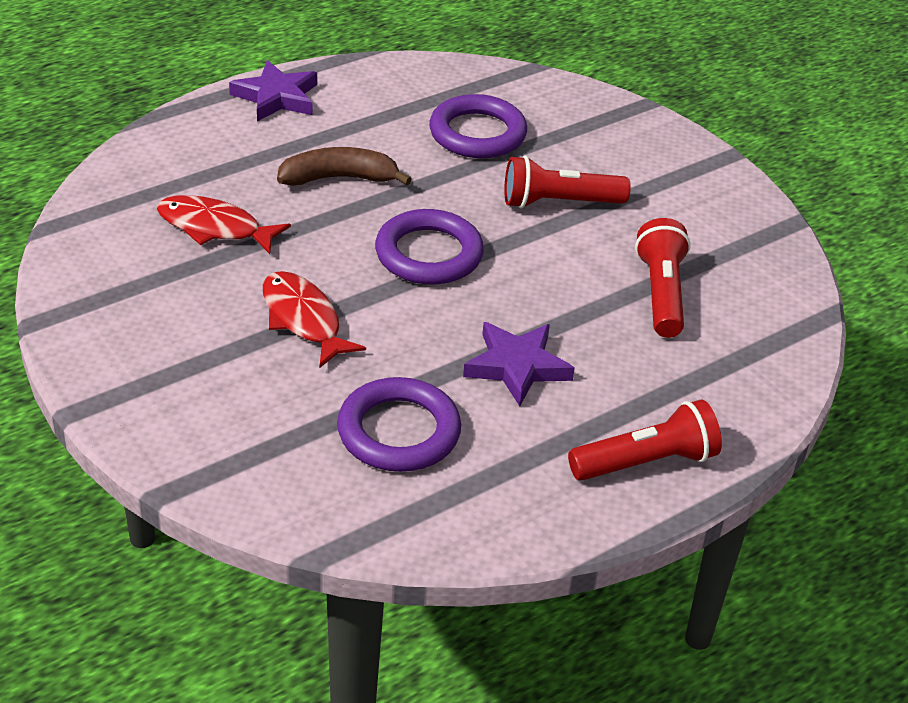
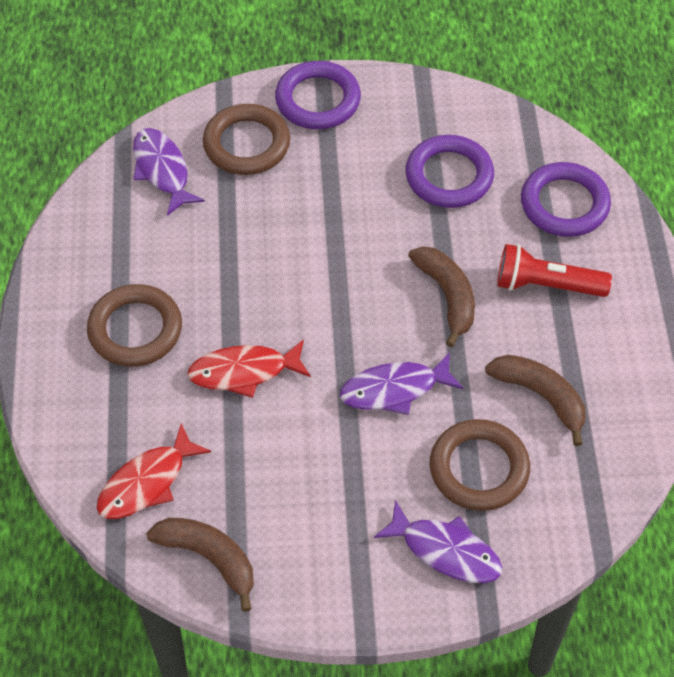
brown banana: 1 -> 3
brown ring: 0 -> 3
purple fish: 0 -> 3
purple star: 2 -> 0
red flashlight: 3 -> 1

